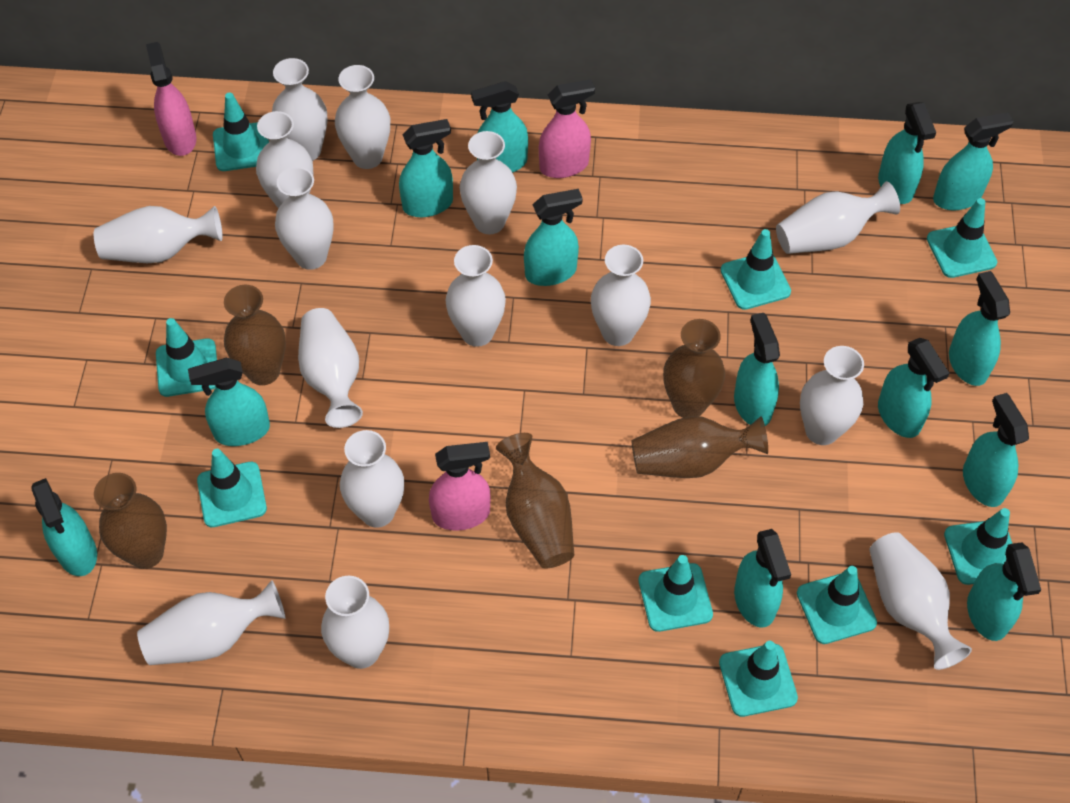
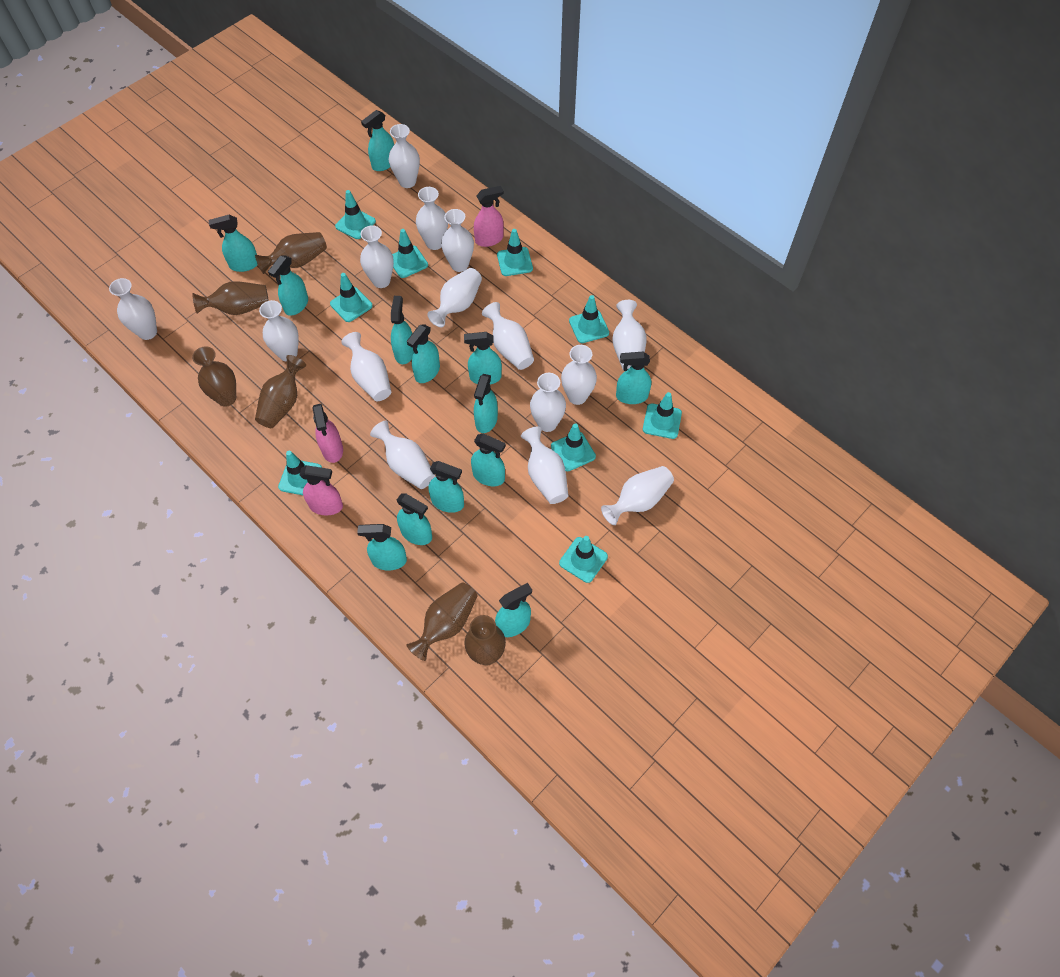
brown vase: 5 -> 6

